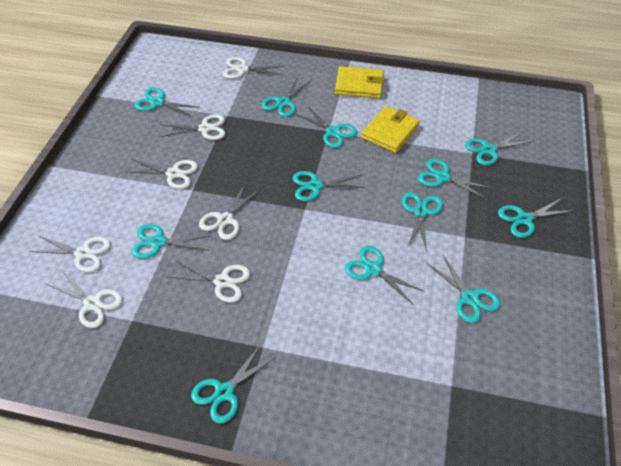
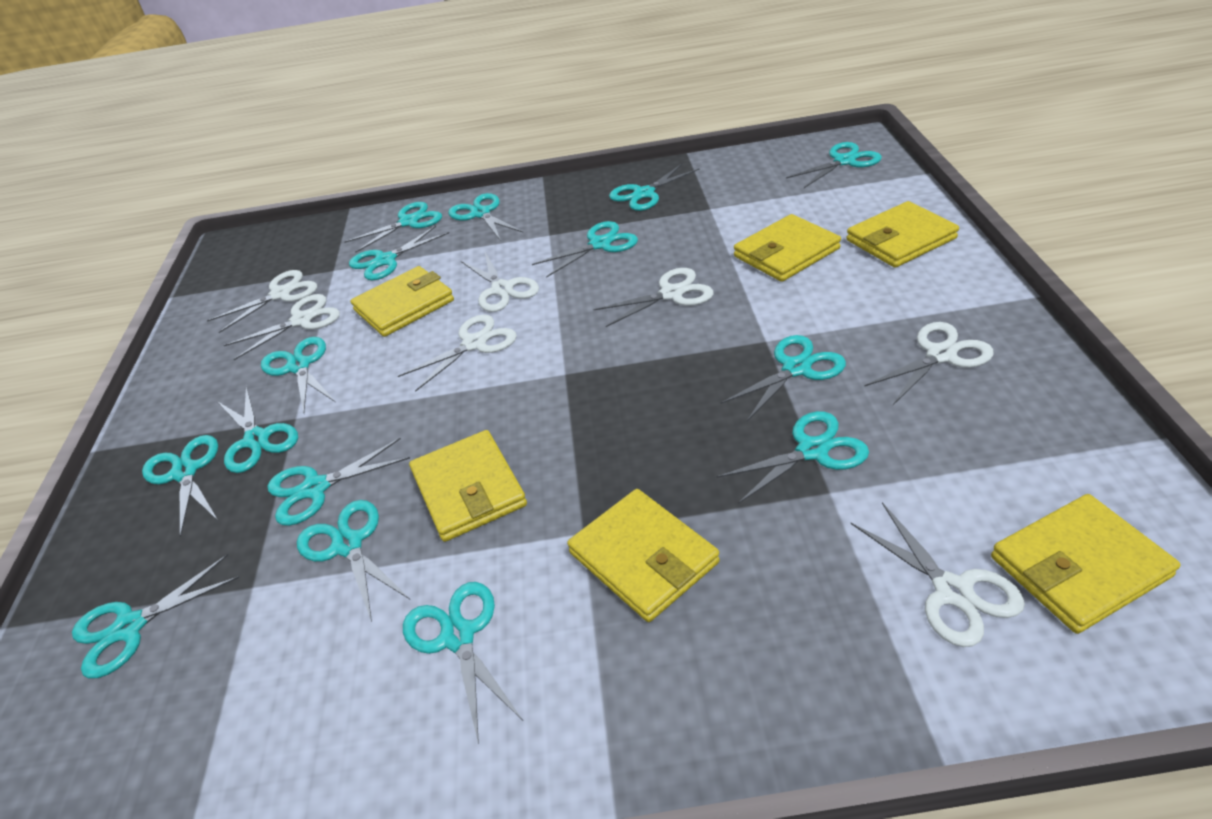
turquoise scissors: 12 -> 15
yellow wallet: 2 -> 6

